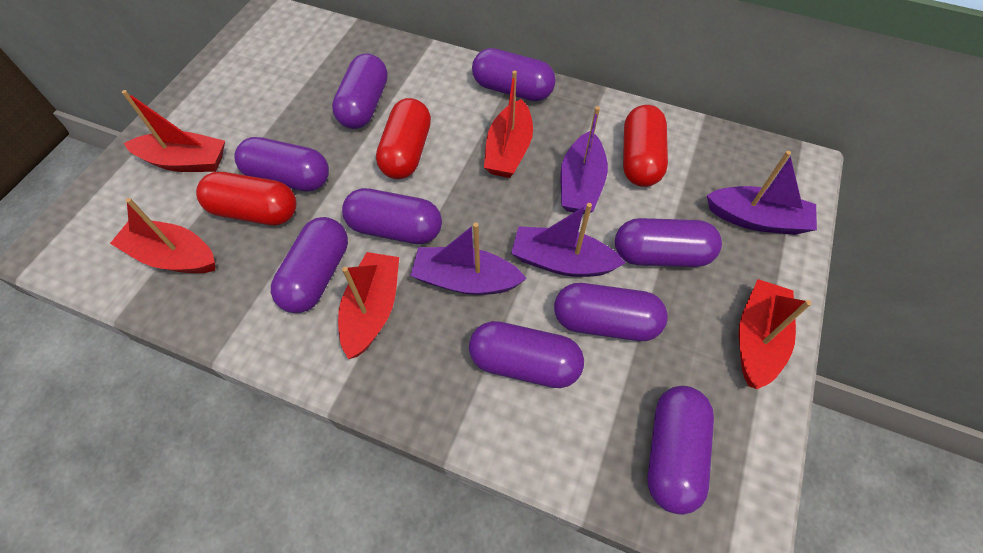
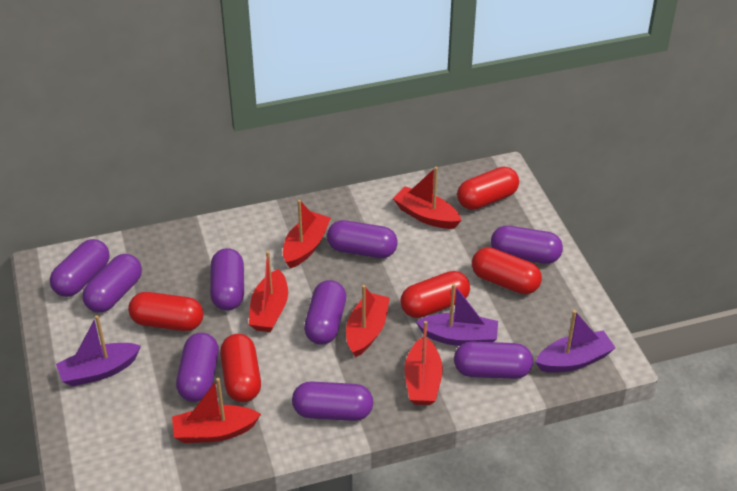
purple boat: 4 -> 3
red boat: 5 -> 6
red capsule: 3 -> 5

